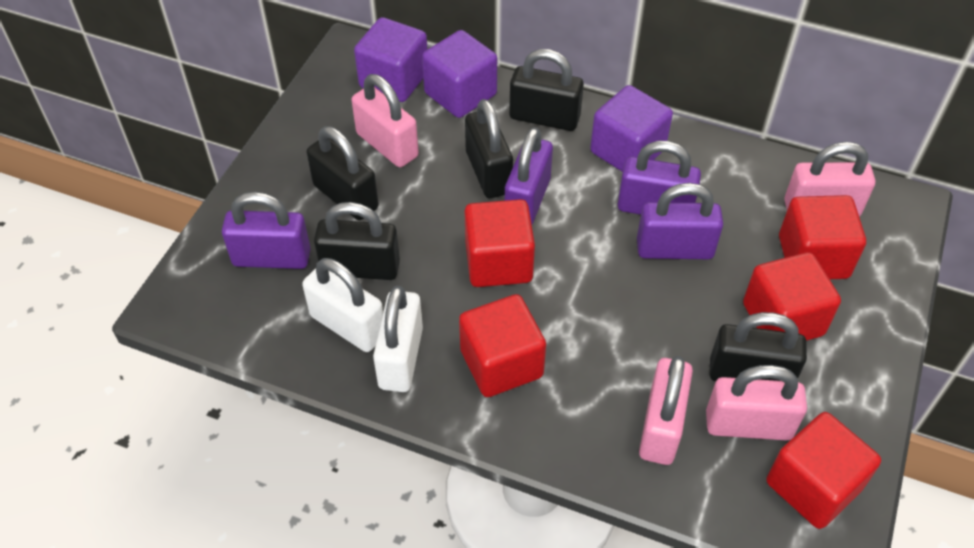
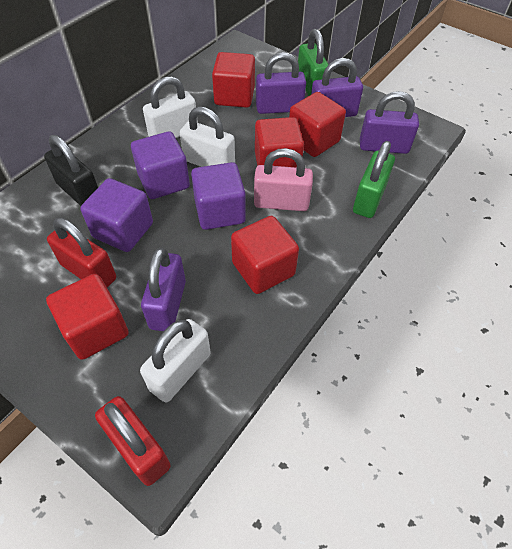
black padlock: 5 -> 1
green padlock: 0 -> 2
pink padlock: 4 -> 1
red padlock: 0 -> 2
white padlock: 2 -> 3

